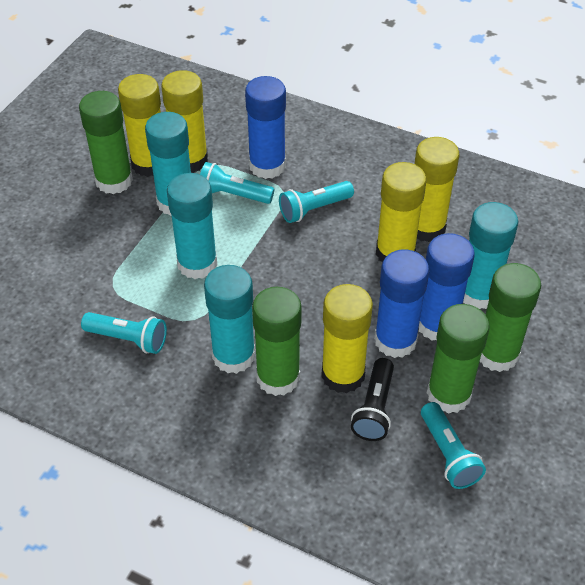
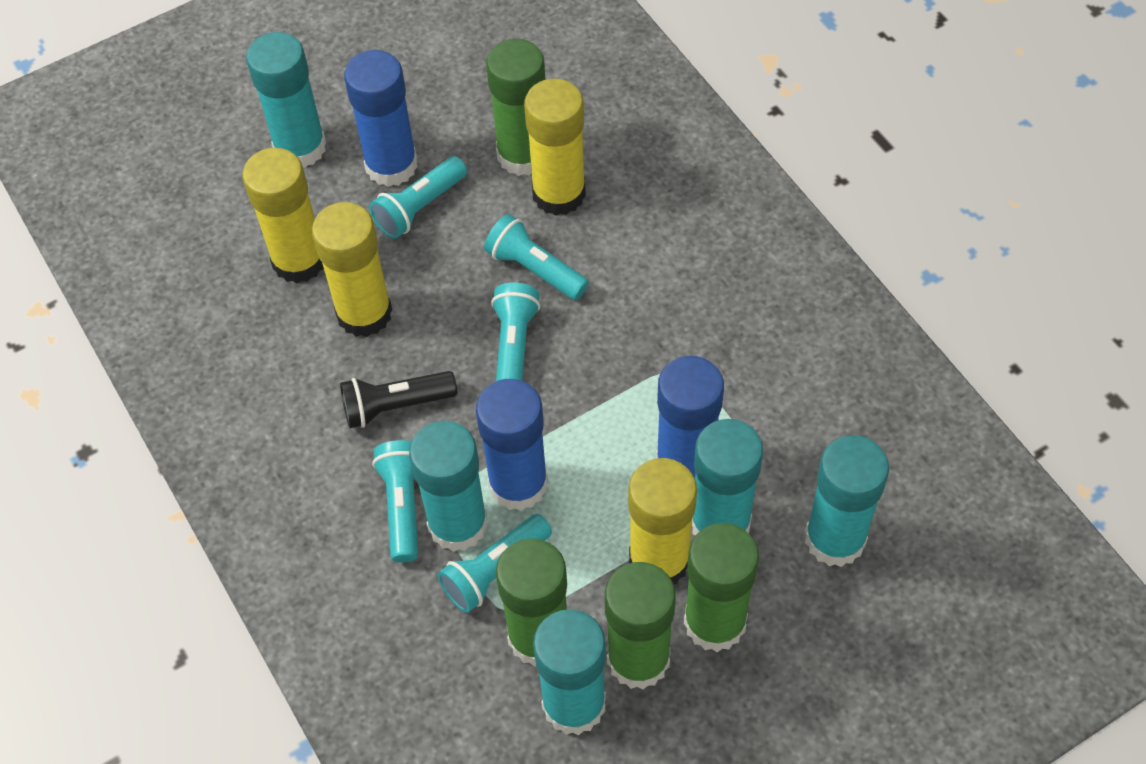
turquoise flashlight: 4 -> 5
turquoise glue stick: 4 -> 5
yellow glue stick: 5 -> 4

